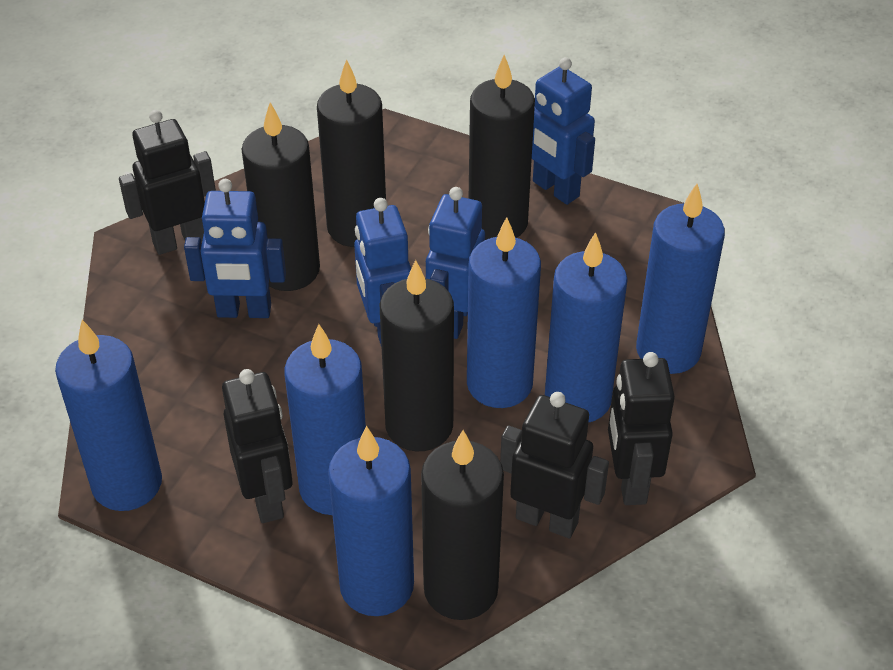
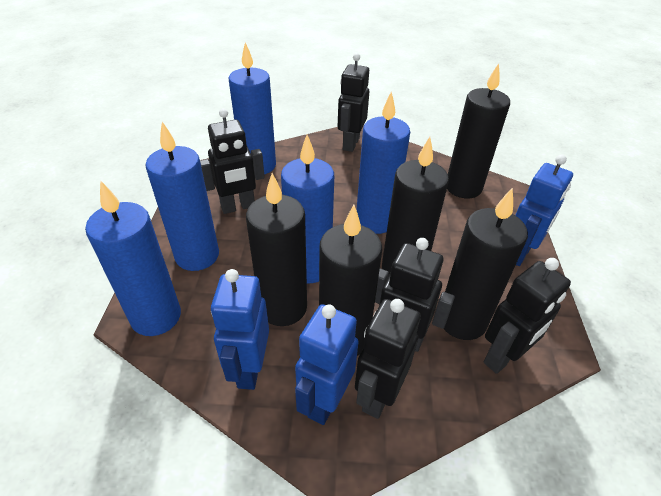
black robot: 4 -> 5
blue candle: 6 -> 5
blue robot: 4 -> 3

